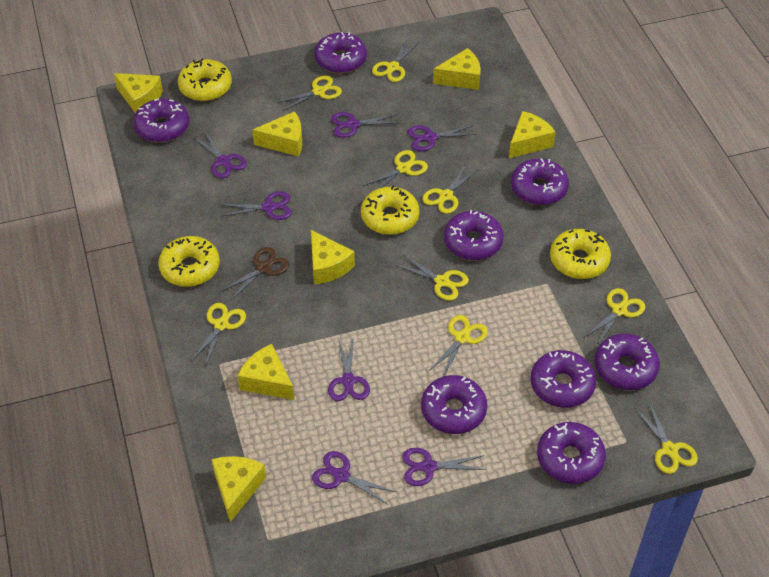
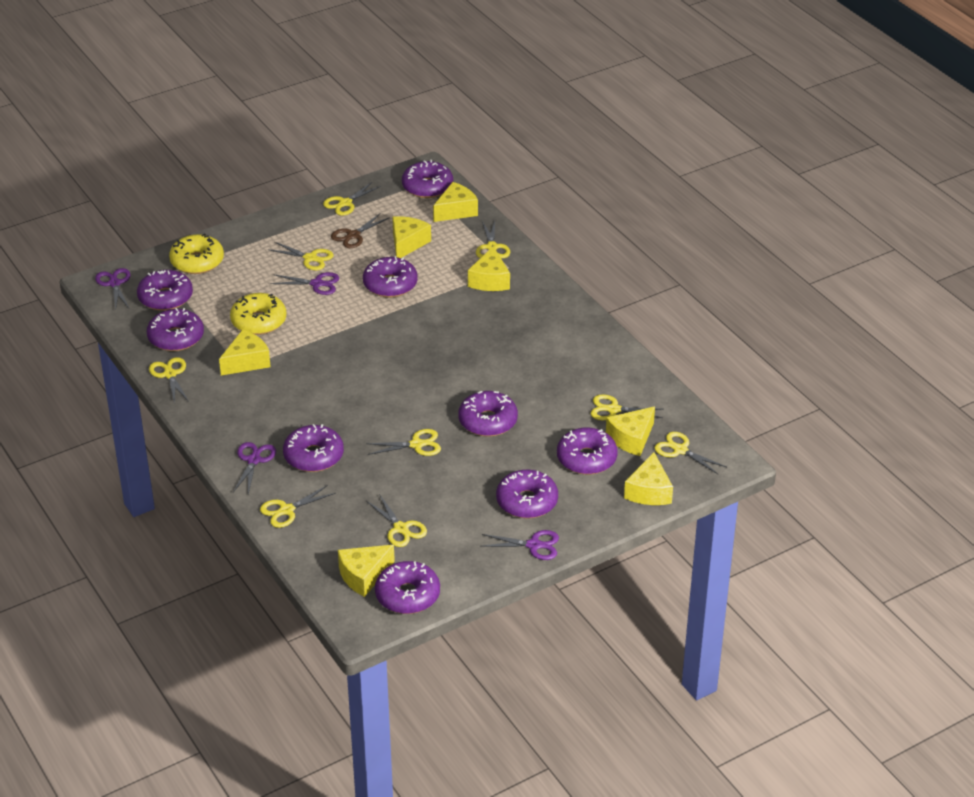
purple donut: 8 -> 9
purple scissors: 7 -> 4
yellow donut: 4 -> 2

